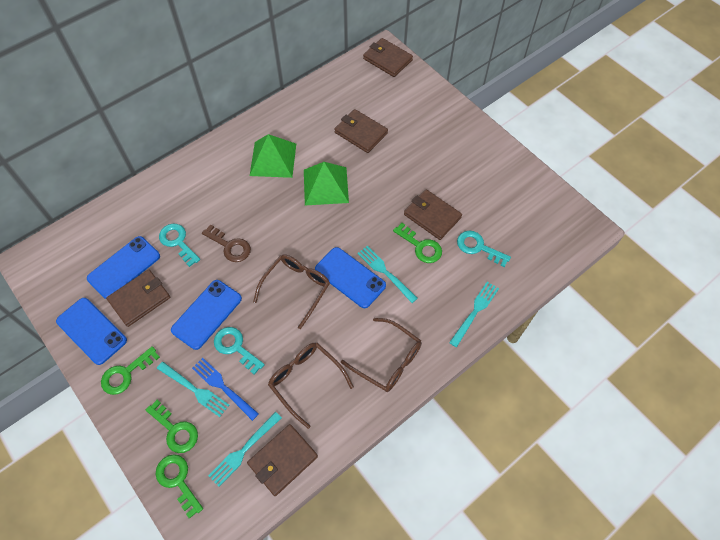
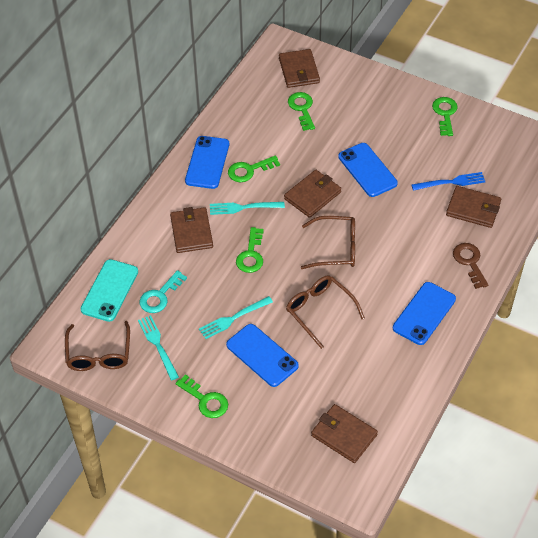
green key: 4 -> 5
green pyramid: 2 -> 0
turquoise fork: 4 -> 3
turquoise key: 3 -> 1
turquoise phone: 0 -> 1

